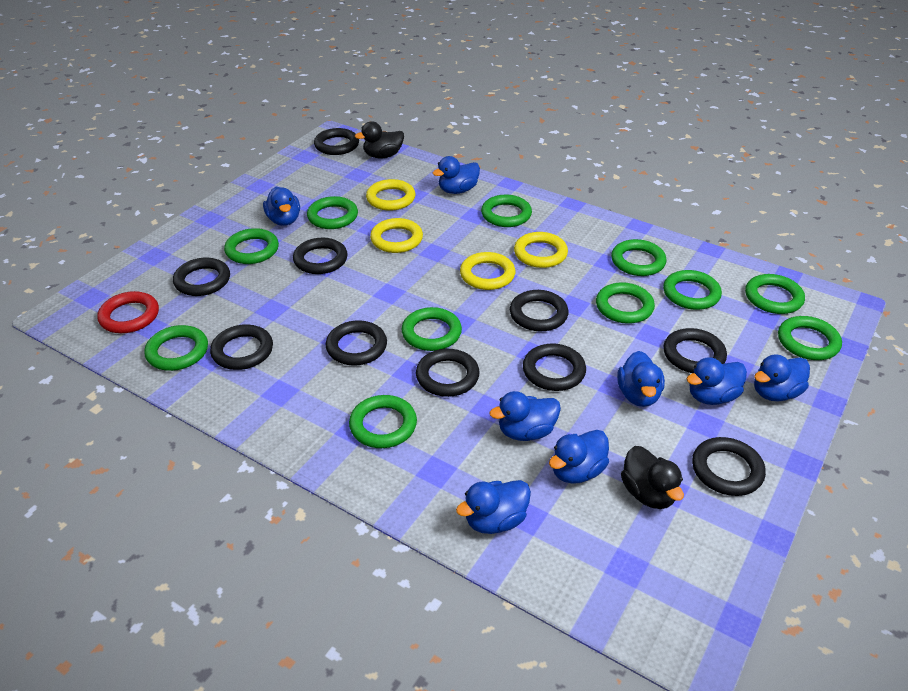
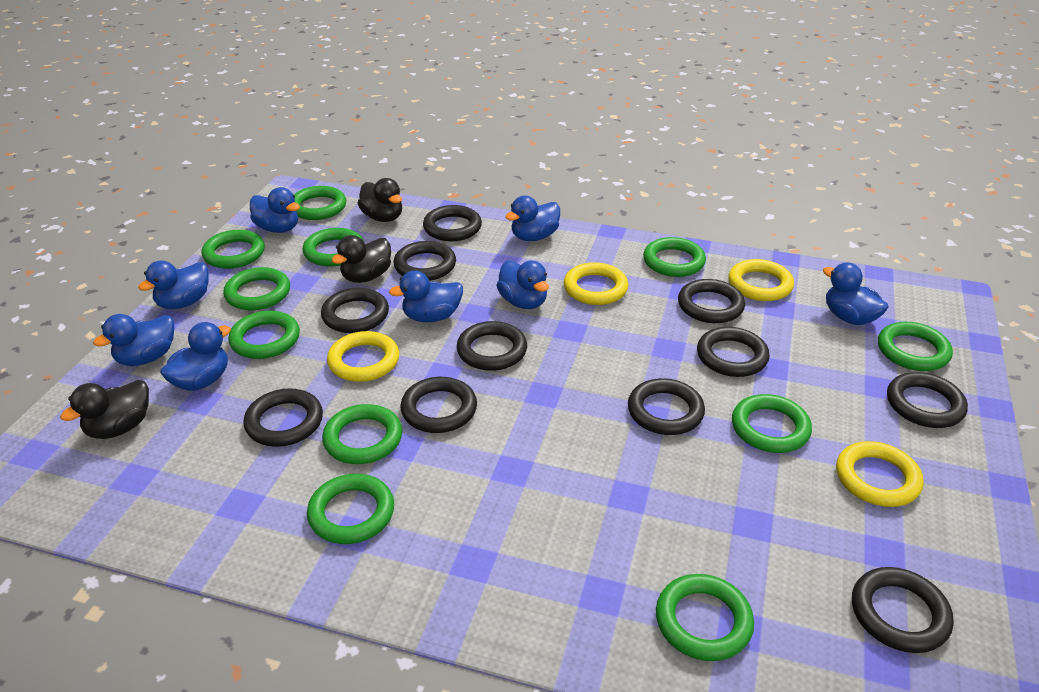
black duck: 2 -> 3
black ring: 10 -> 11
red ring: 1 -> 0

